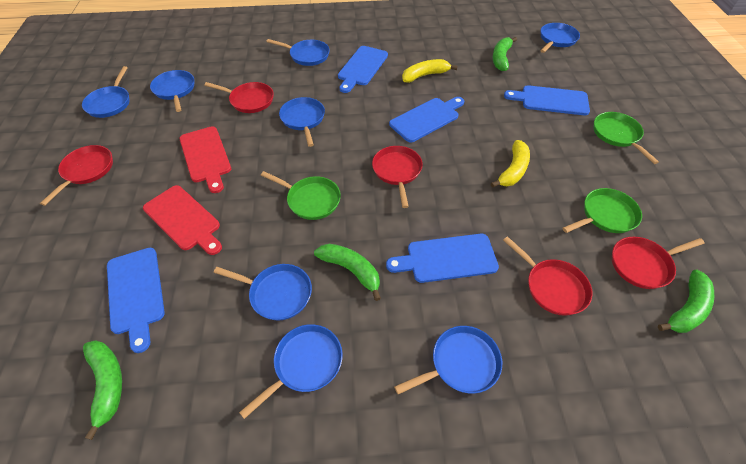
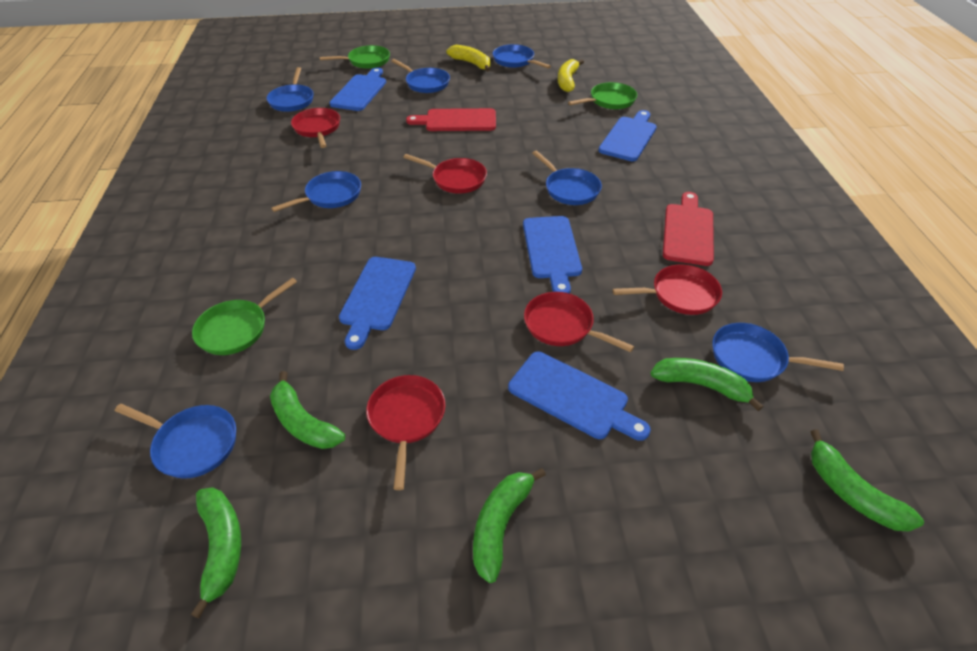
blue pan: 8 -> 7
green banana: 4 -> 5

